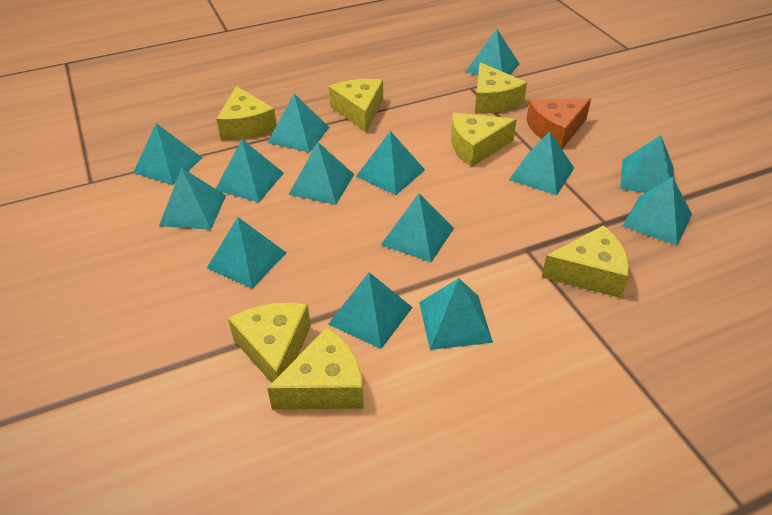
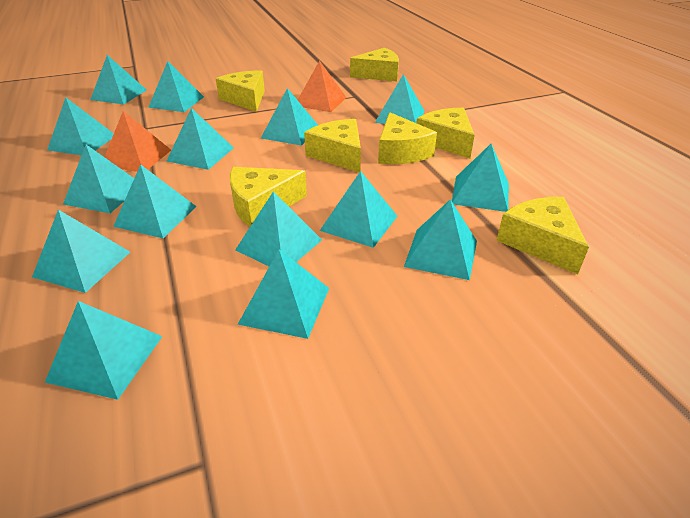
orange cheese: 1 -> 0
orange pyramid: 0 -> 2
turquoise pyramid: 14 -> 15

